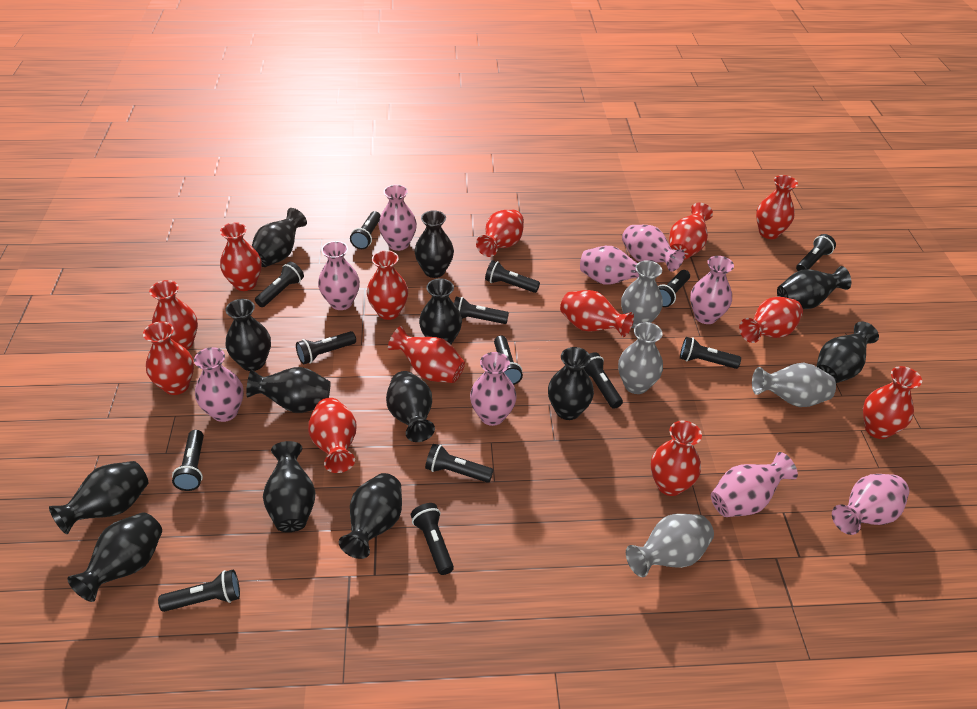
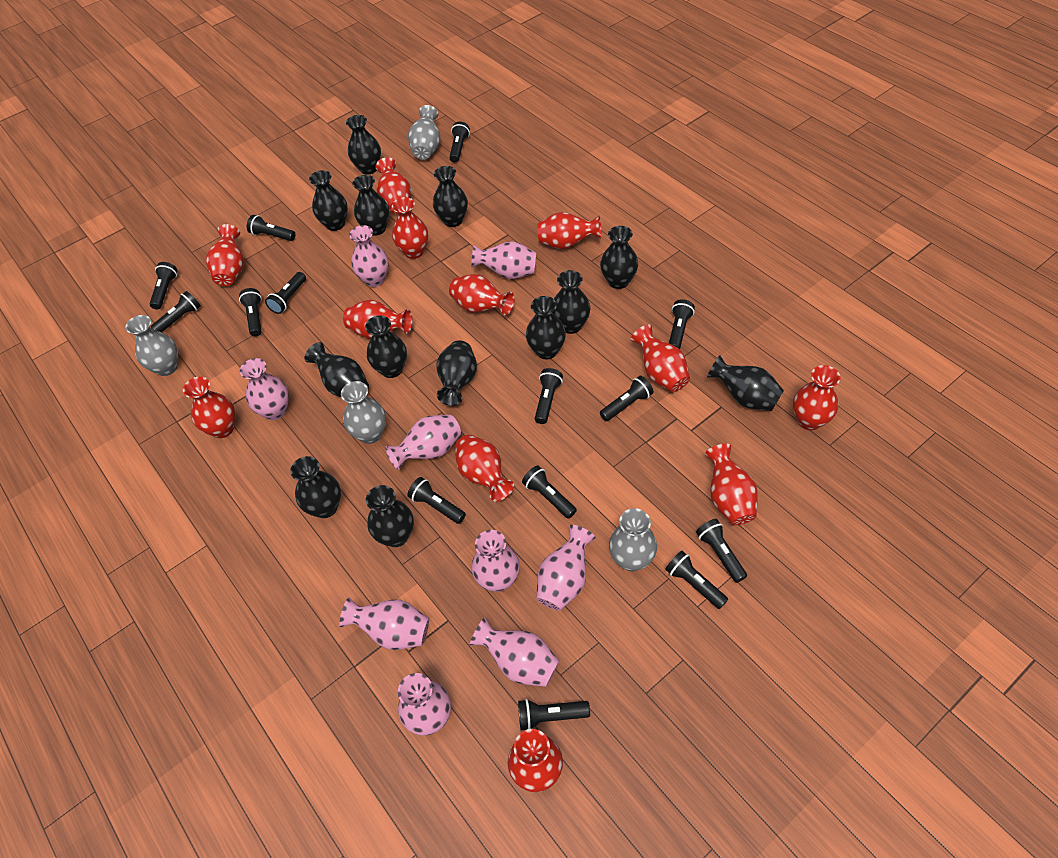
red vase: 13 -> 12

